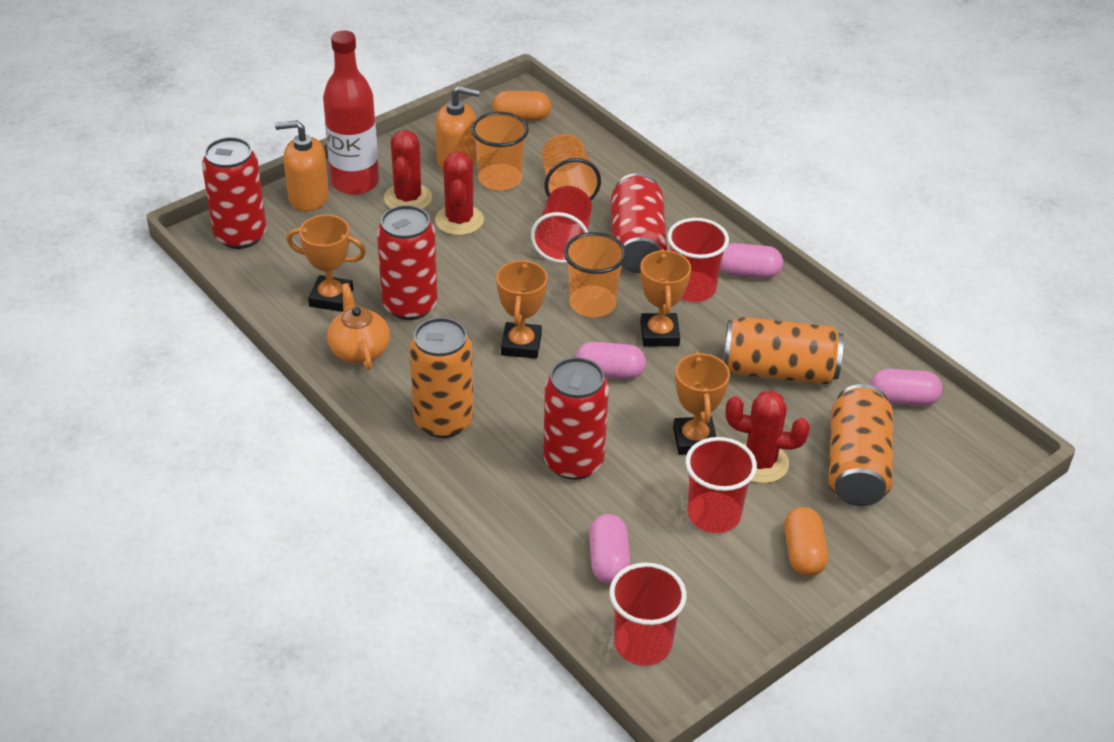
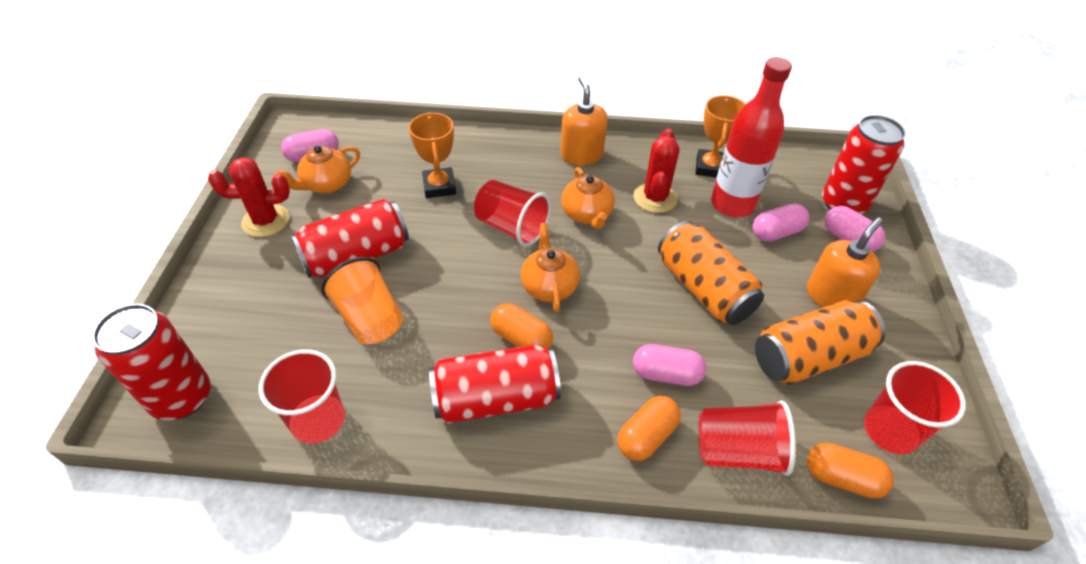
orange can: 3 -> 2
orange capsule: 2 -> 3
orange cup: 3 -> 1
orange teapot: 1 -> 3
orange trophy: 4 -> 2
red cactus: 3 -> 2

